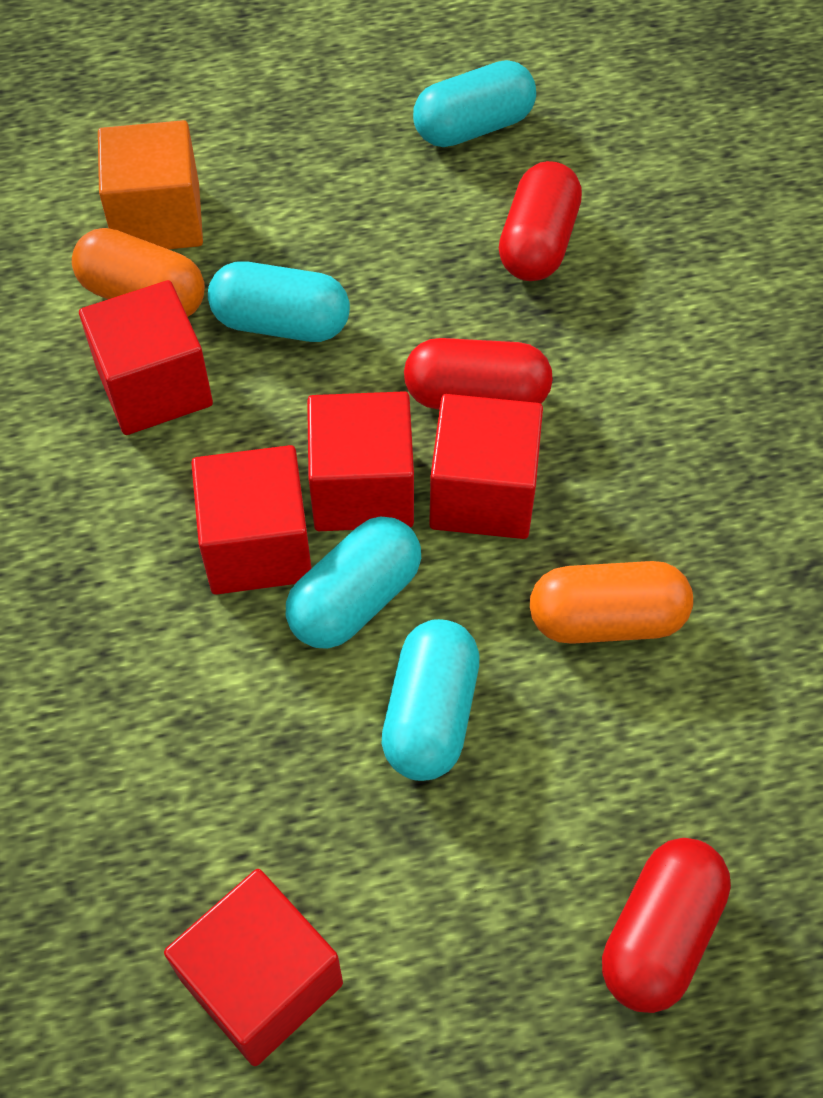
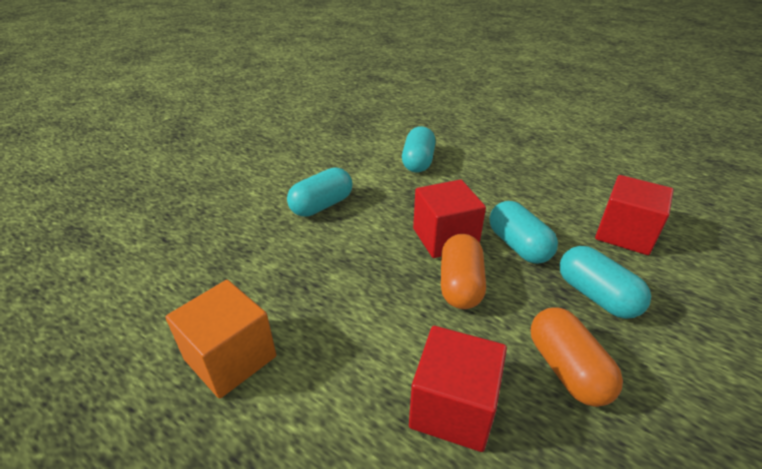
red capsule: 3 -> 0
red cube: 5 -> 3

